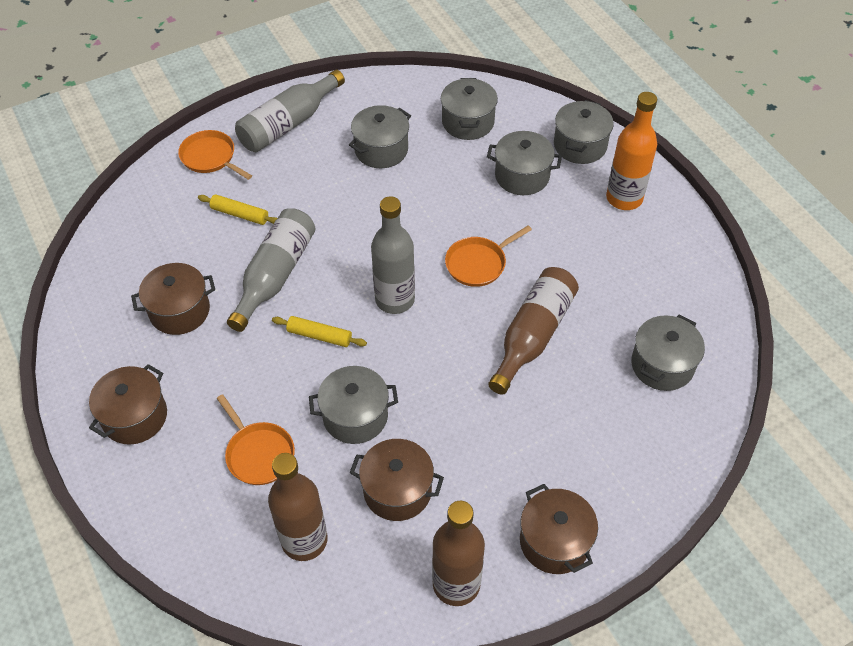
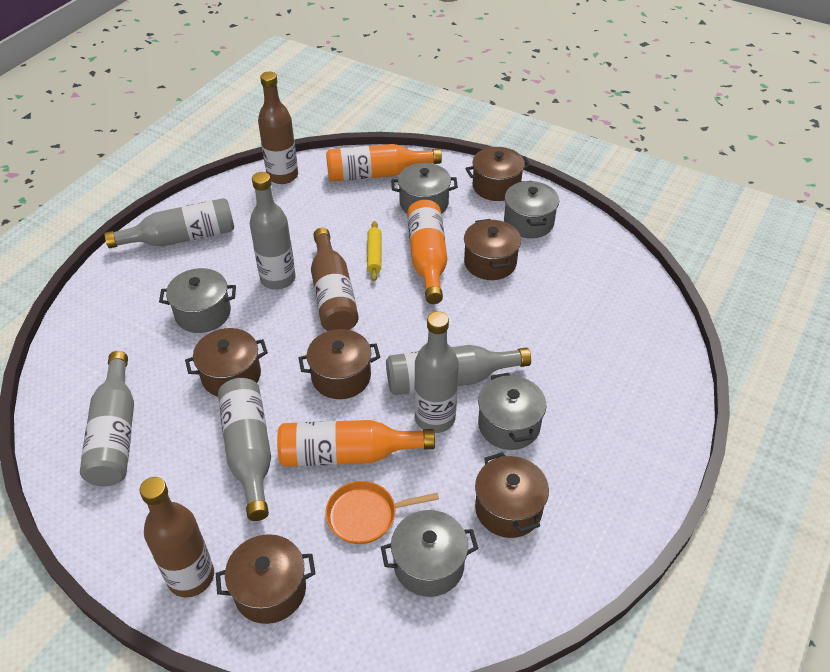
brown pot: 4 -> 6
grey bottle: 3 -> 6
grey pot: 6 -> 5
orange bottle: 1 -> 3
orange pan: 3 -> 1
yellow rolling pin: 2 -> 1

